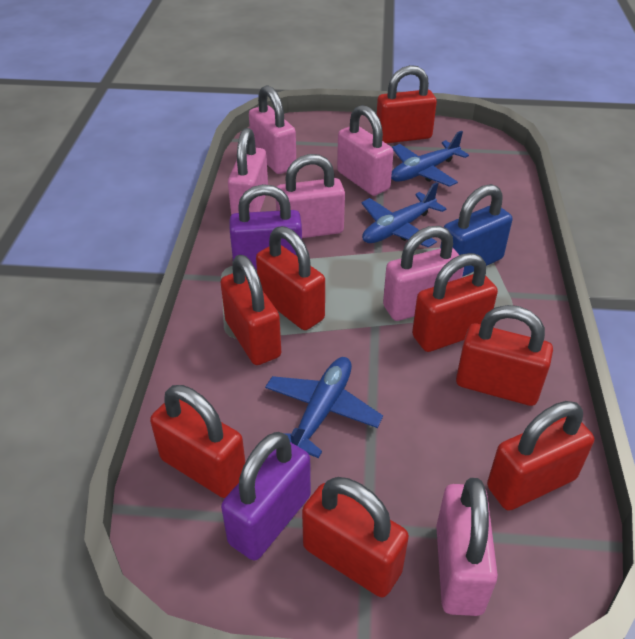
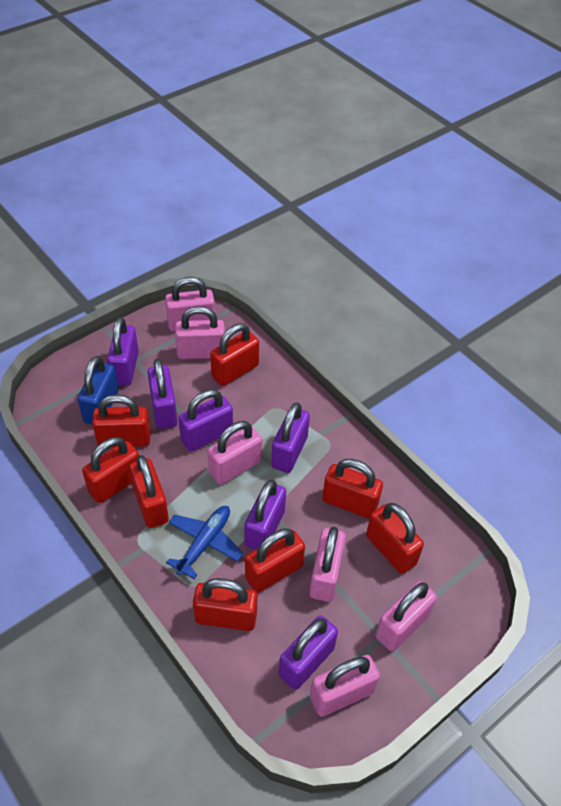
blue plane: 3 -> 1
purple padlock: 2 -> 6

